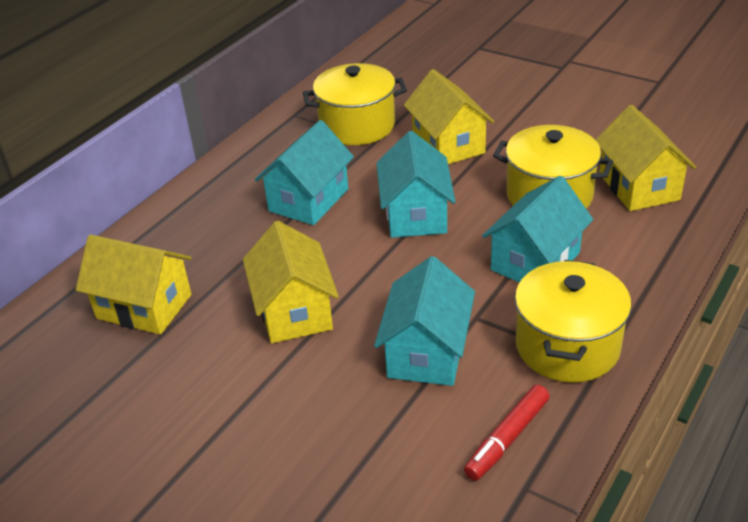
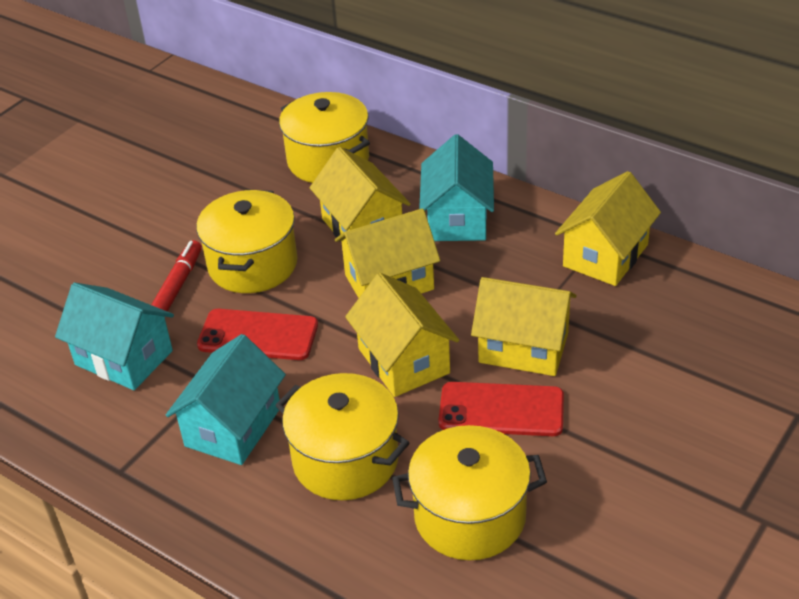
red phone: 0 -> 2
turquoise house: 4 -> 3
yellow house: 4 -> 5
yellow pot: 3 -> 4

